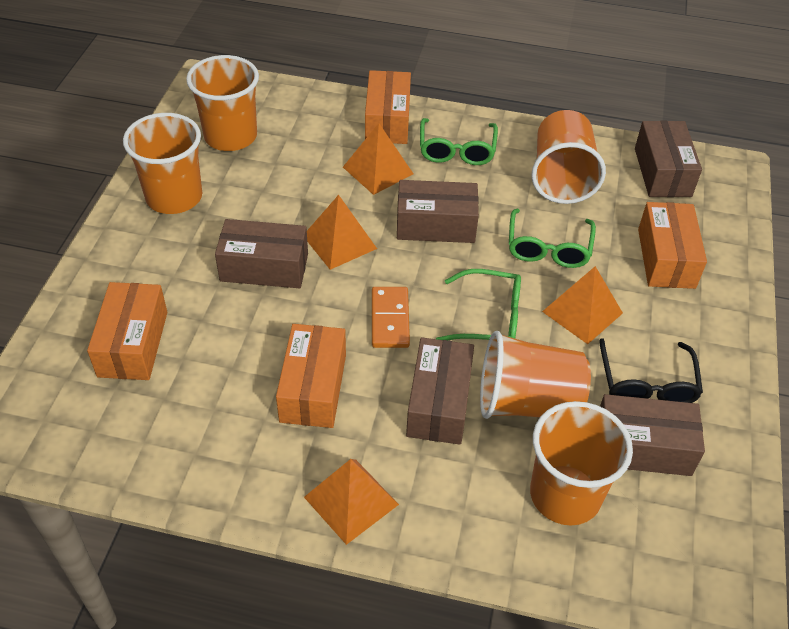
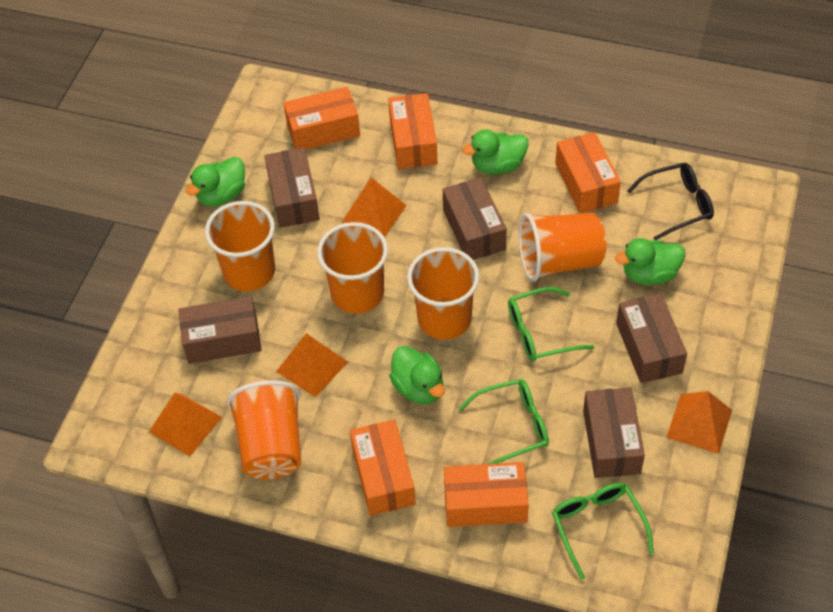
green duck: 0 -> 4
orange box: 4 -> 5
orange domino: 1 -> 0

